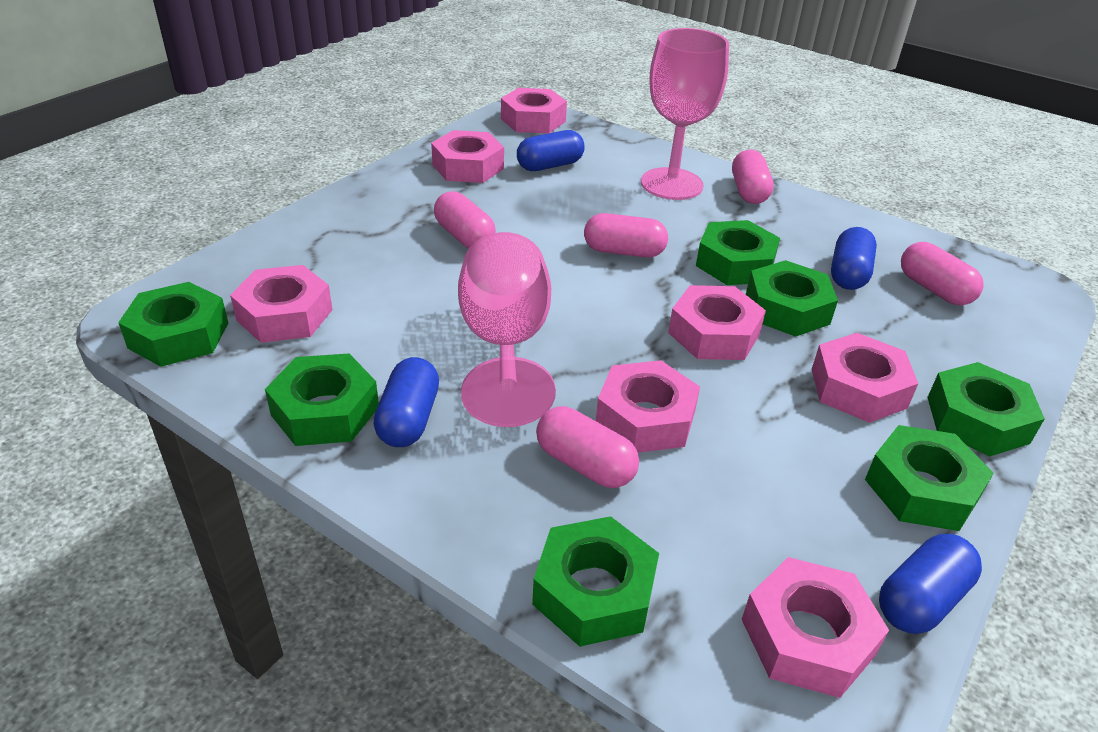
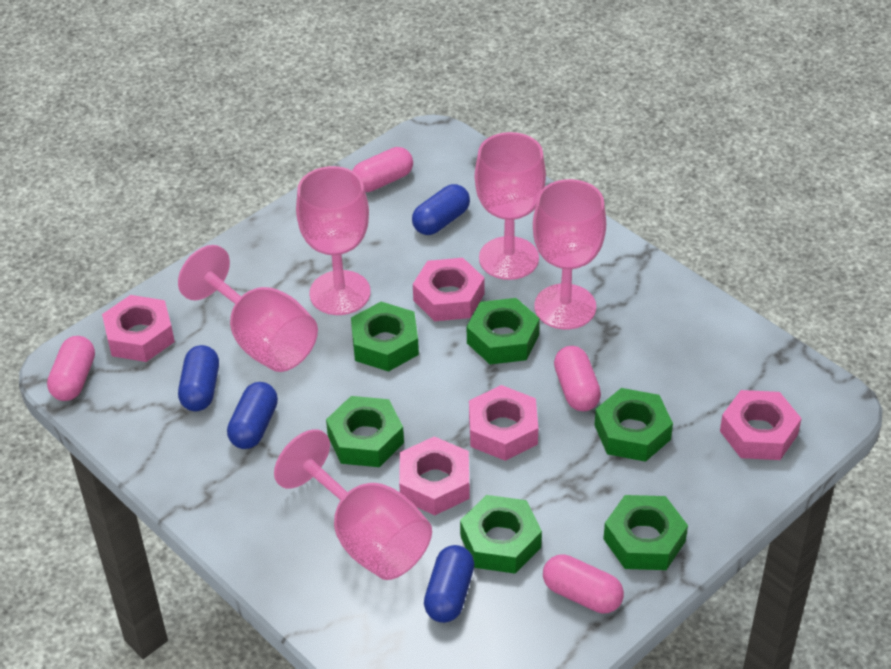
green nut: 7 -> 6
pink capsule: 5 -> 4
pink goblet: 2 -> 5
pink nut: 7 -> 5

